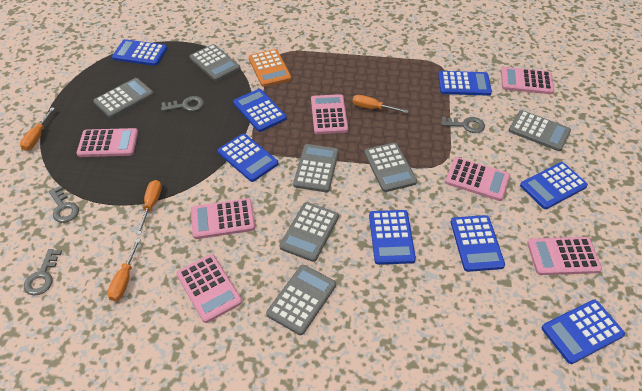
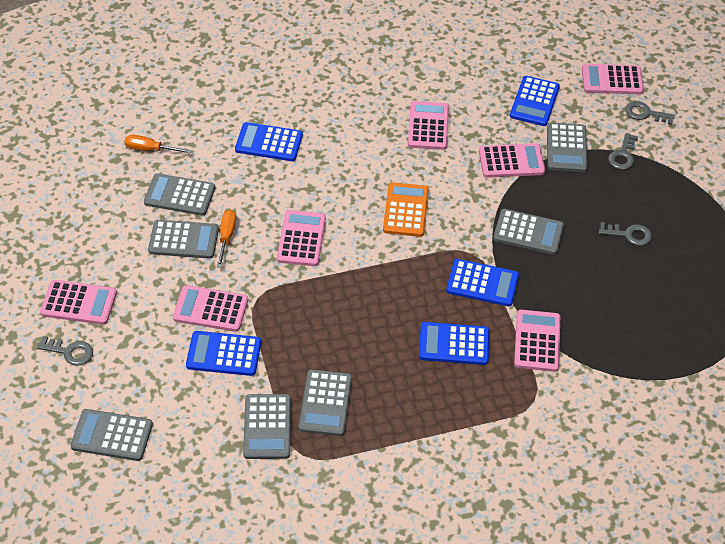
blue calculator: 8 -> 5
orange screwdriver: 4 -> 2

